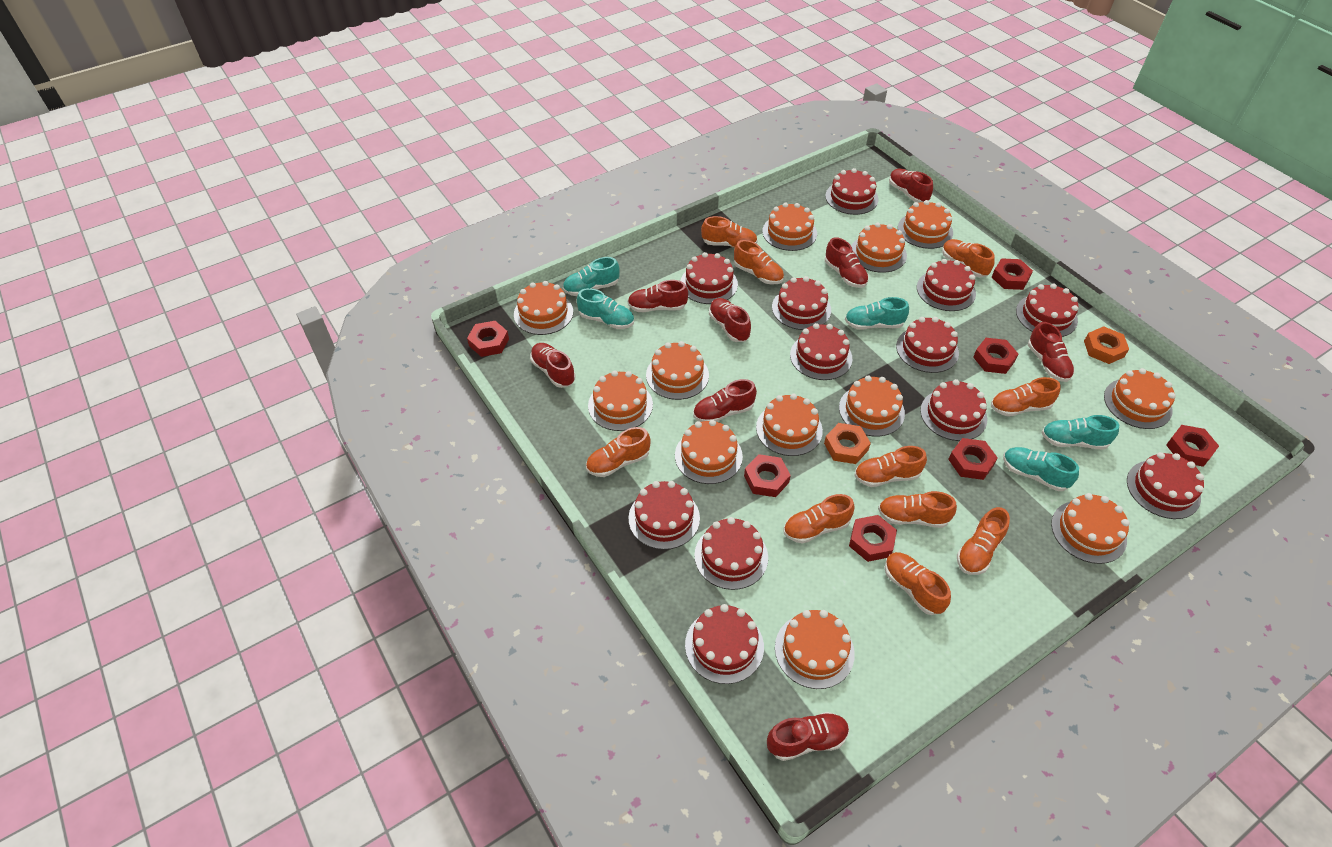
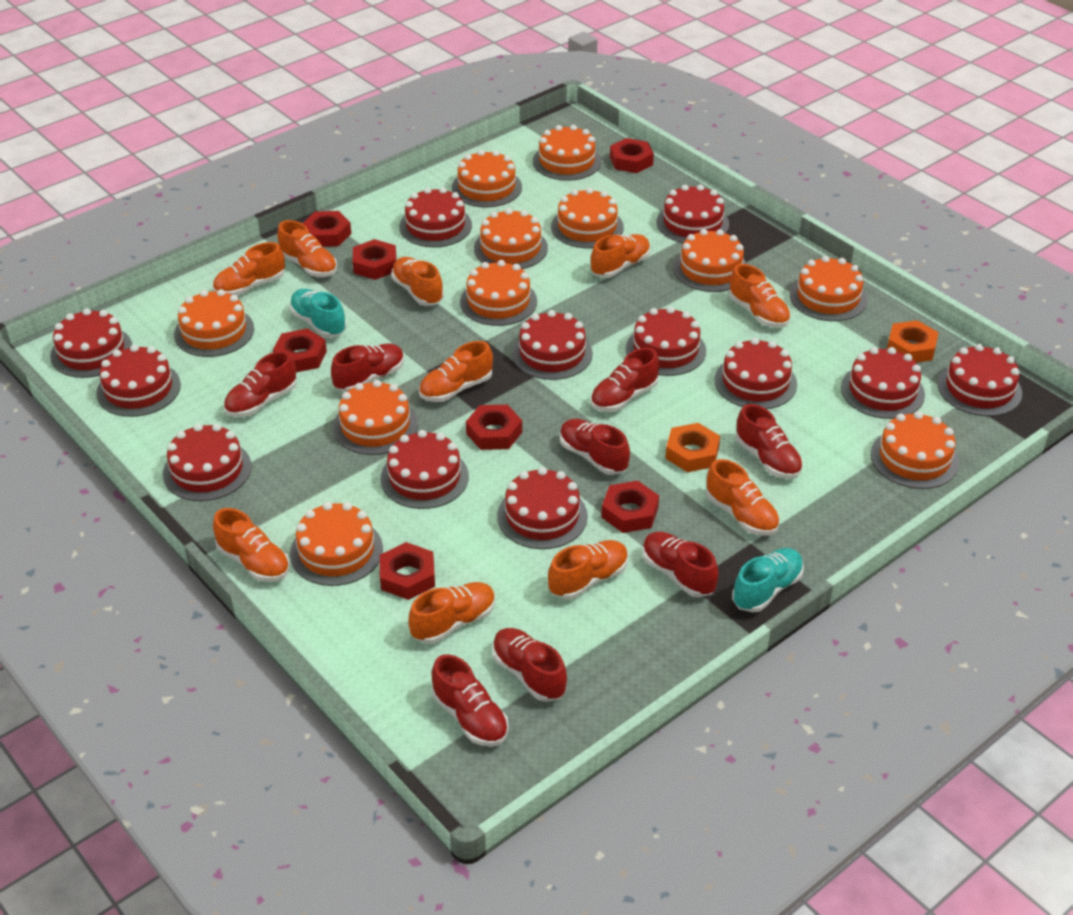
orange cake: 12 -> 11
turquoise shoe: 5 -> 2

